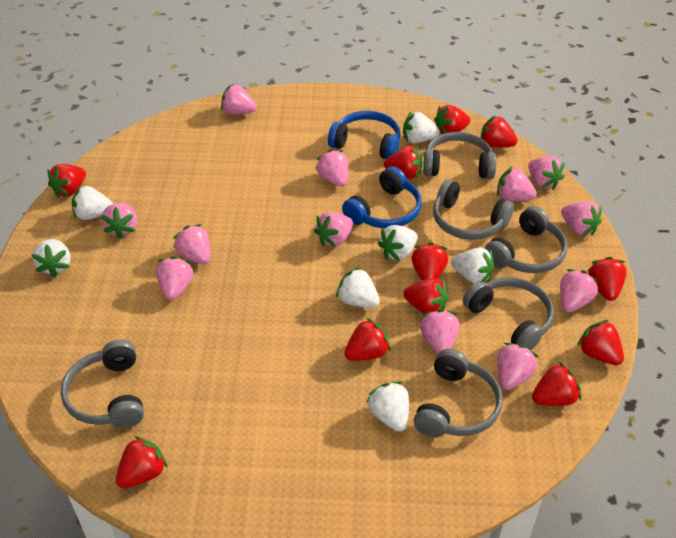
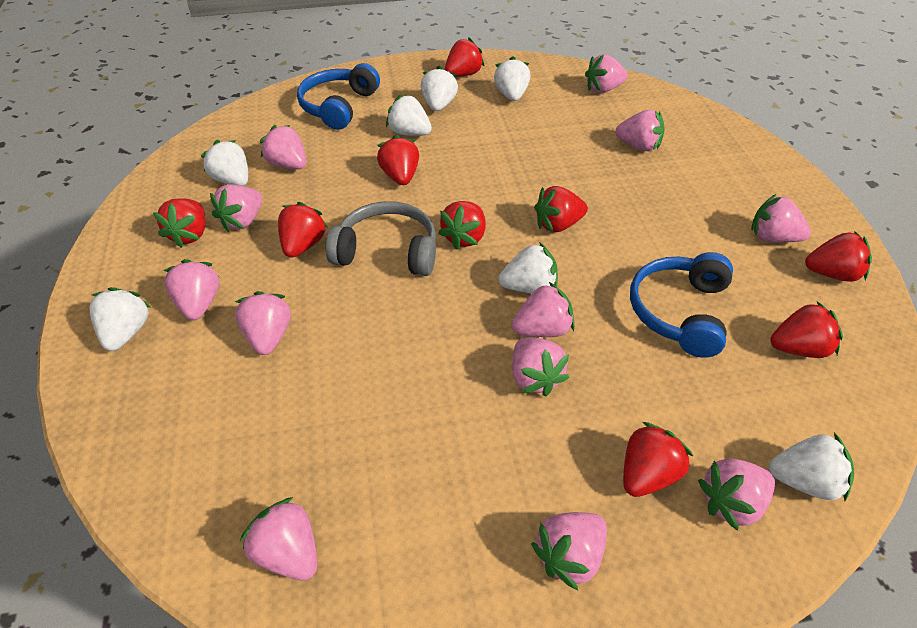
grey headphones: 6 -> 1
red strawberry: 11 -> 9

